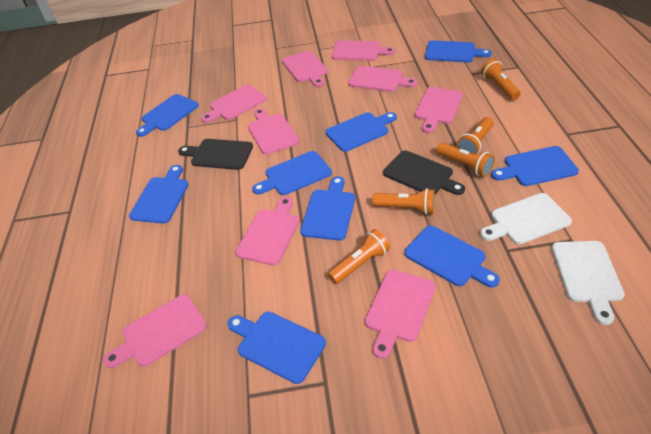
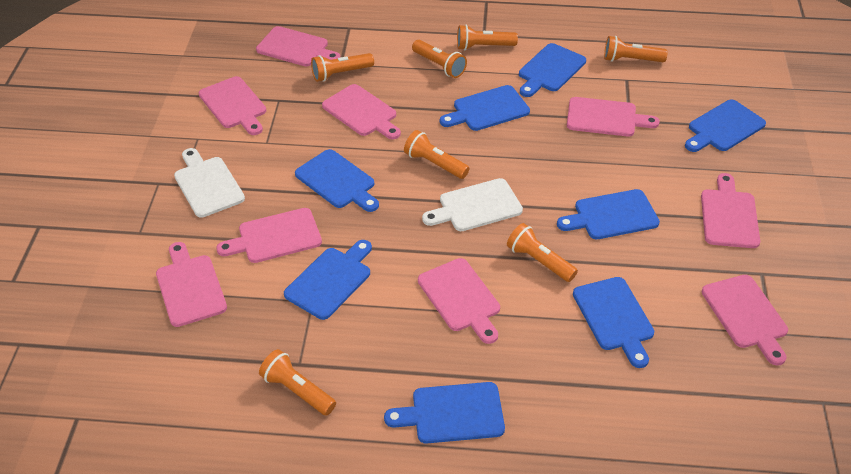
black cutting board: 2 -> 0
blue cutting board: 9 -> 8
orange flashlight: 5 -> 7

